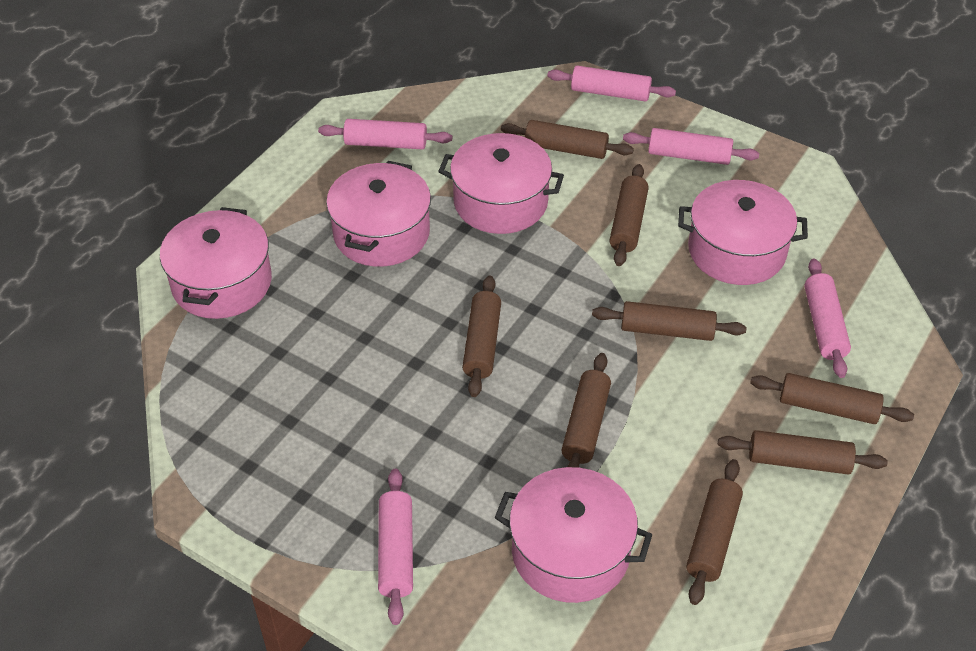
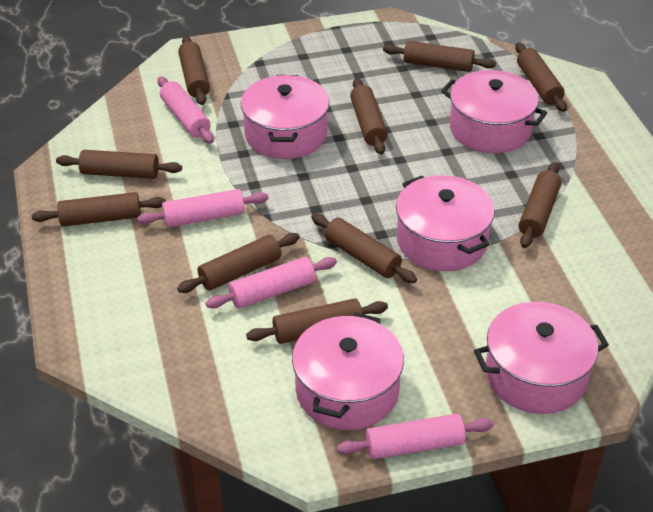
brown rolling pin: 8 -> 10
pink rolling pin: 5 -> 4

